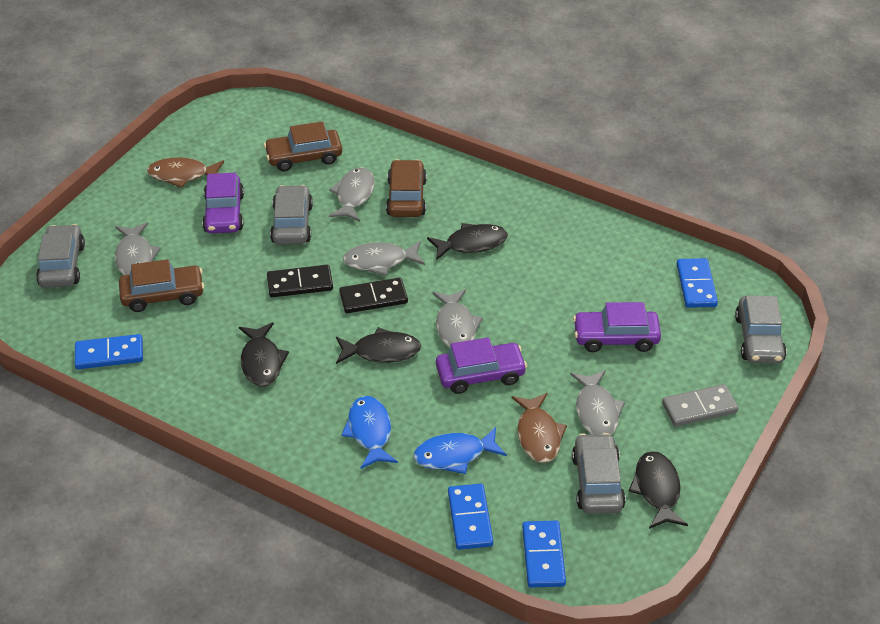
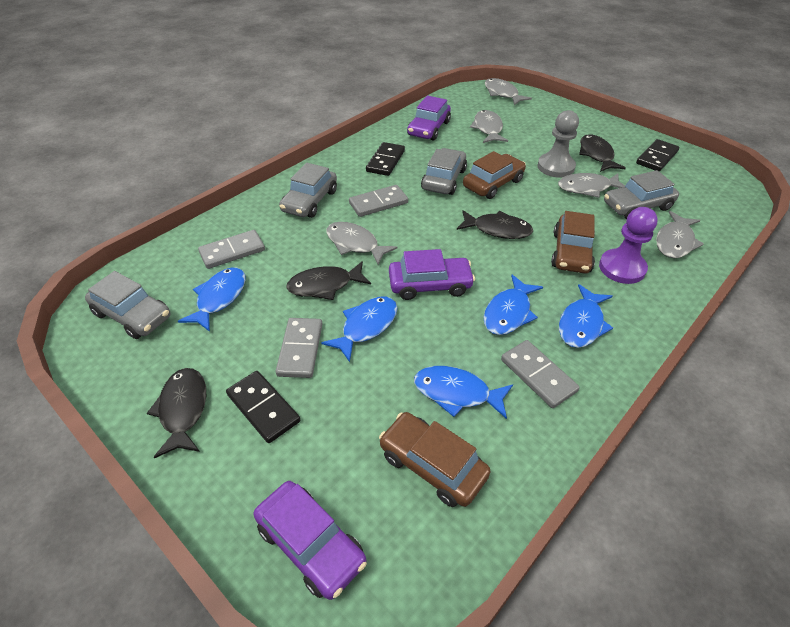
black domino: 2 -> 3
blue domino: 4 -> 0
blue fish: 2 -> 5
brown fish: 2 -> 0
grey domino: 1 -> 4
grey pawn: 0 -> 1
purple pawn: 0 -> 1

